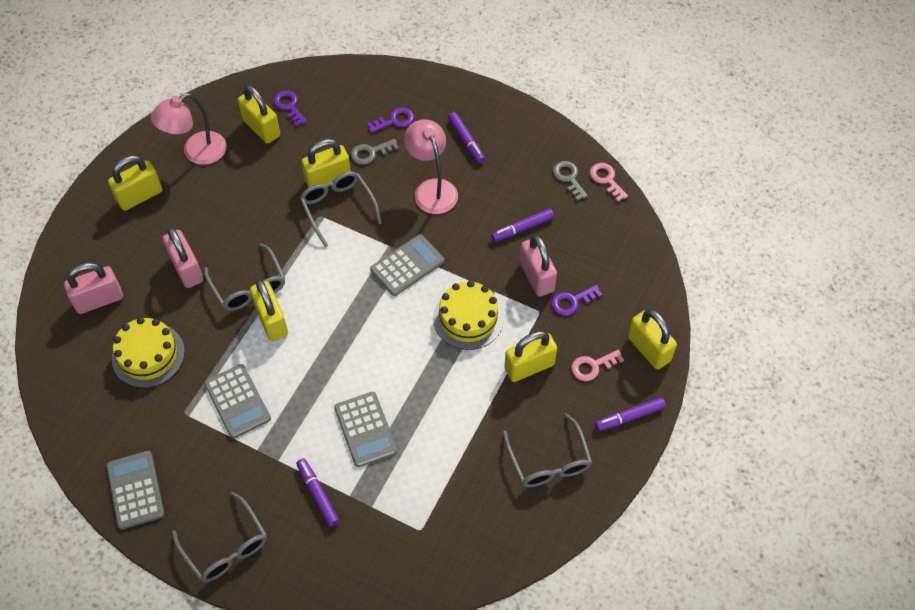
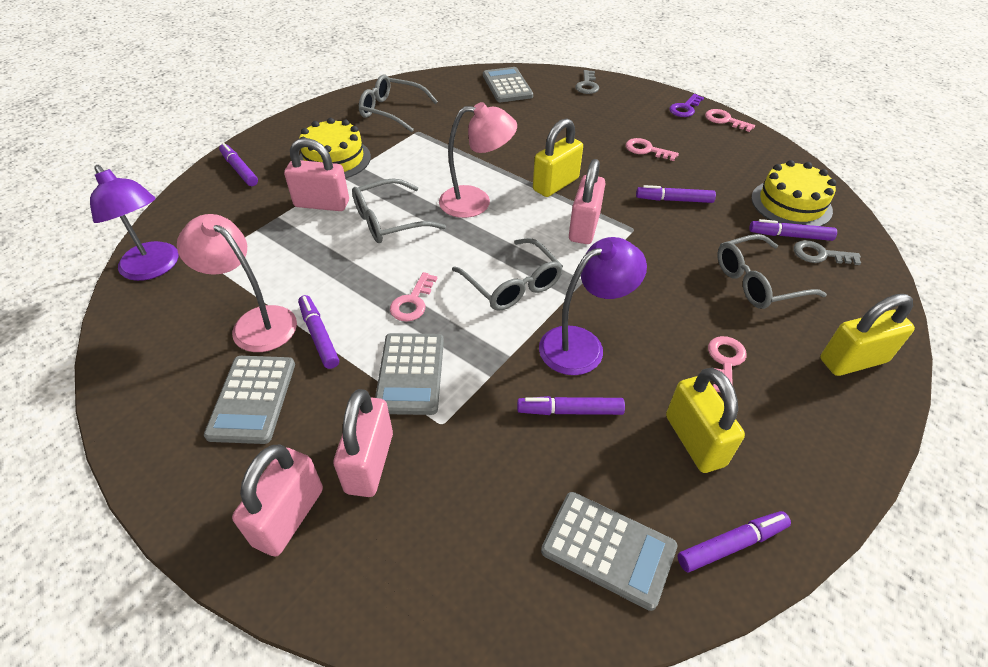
pink key: 2 -> 4
pink padlock: 3 -> 4
purple key: 3 -> 1
purple lamp: 0 -> 2
purple marker: 4 -> 6
yellow padlock: 6 -> 3

